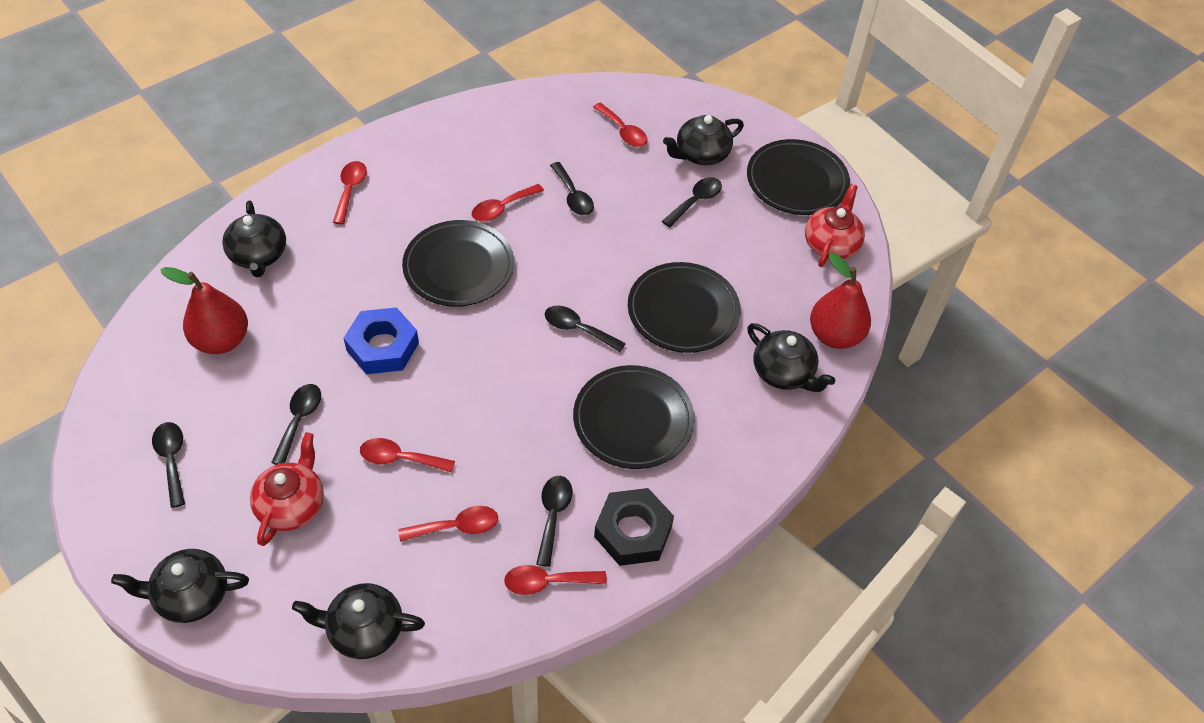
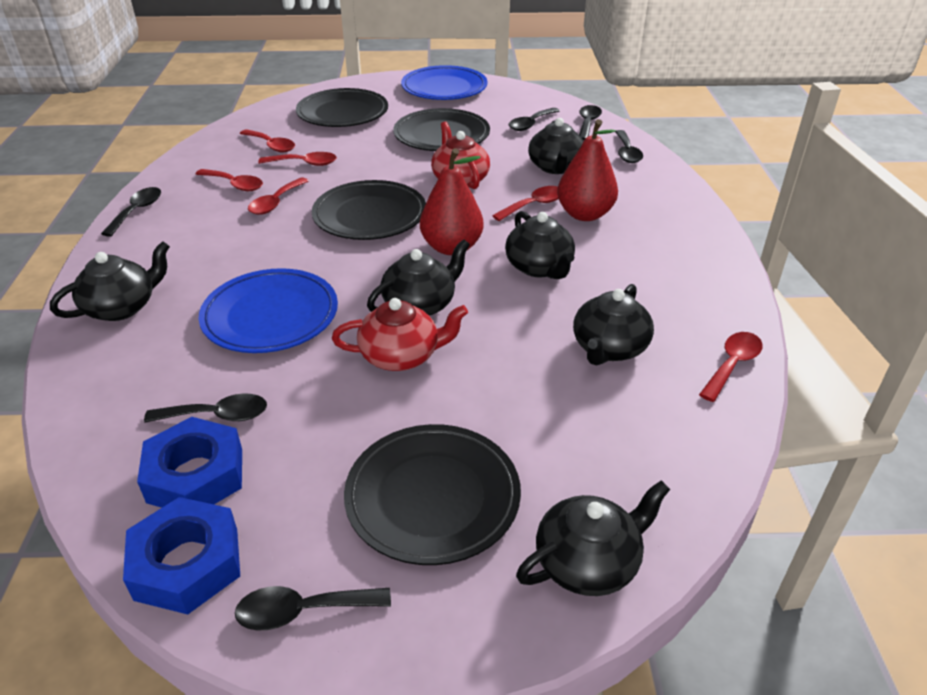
black nut: 1 -> 0
black teapot: 5 -> 6
blue nut: 1 -> 2
blue plate: 0 -> 2

